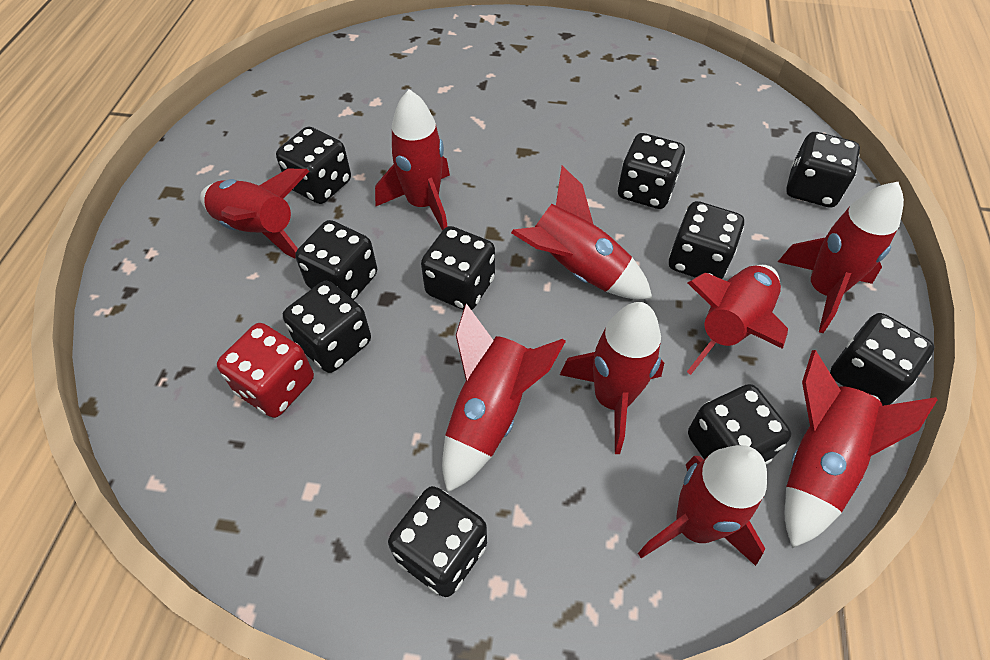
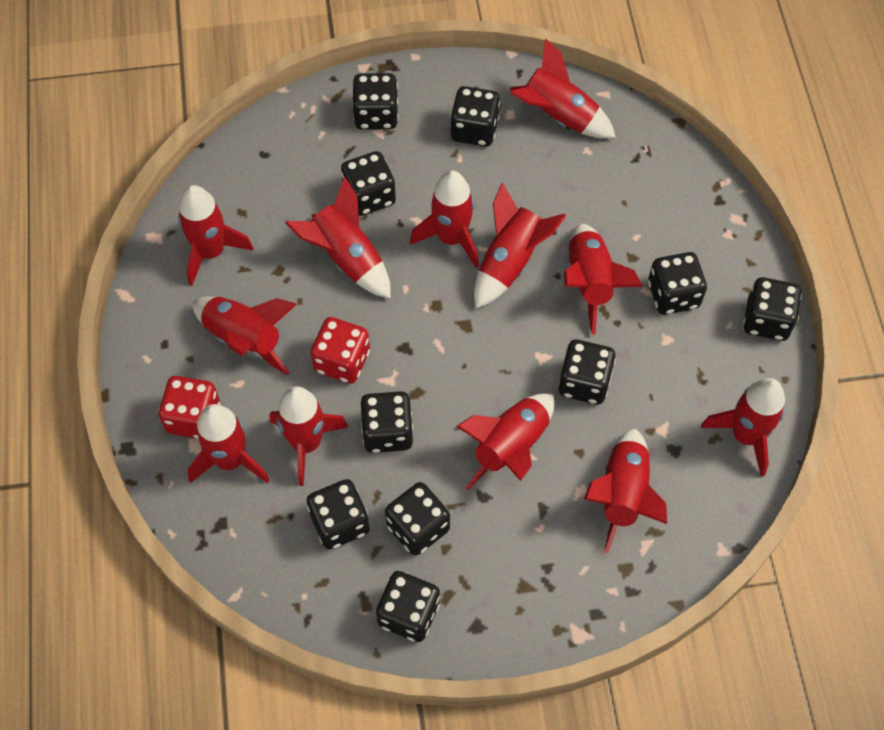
red dice: 1 -> 2
red rocket: 9 -> 12

